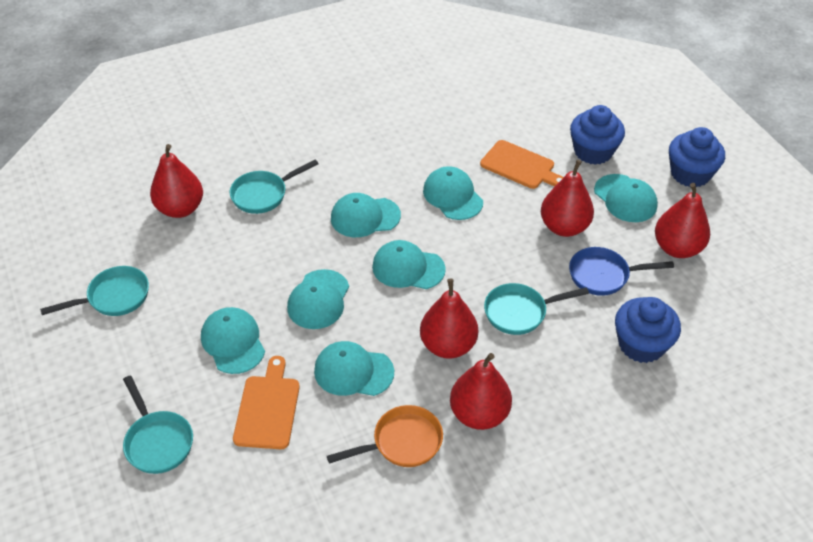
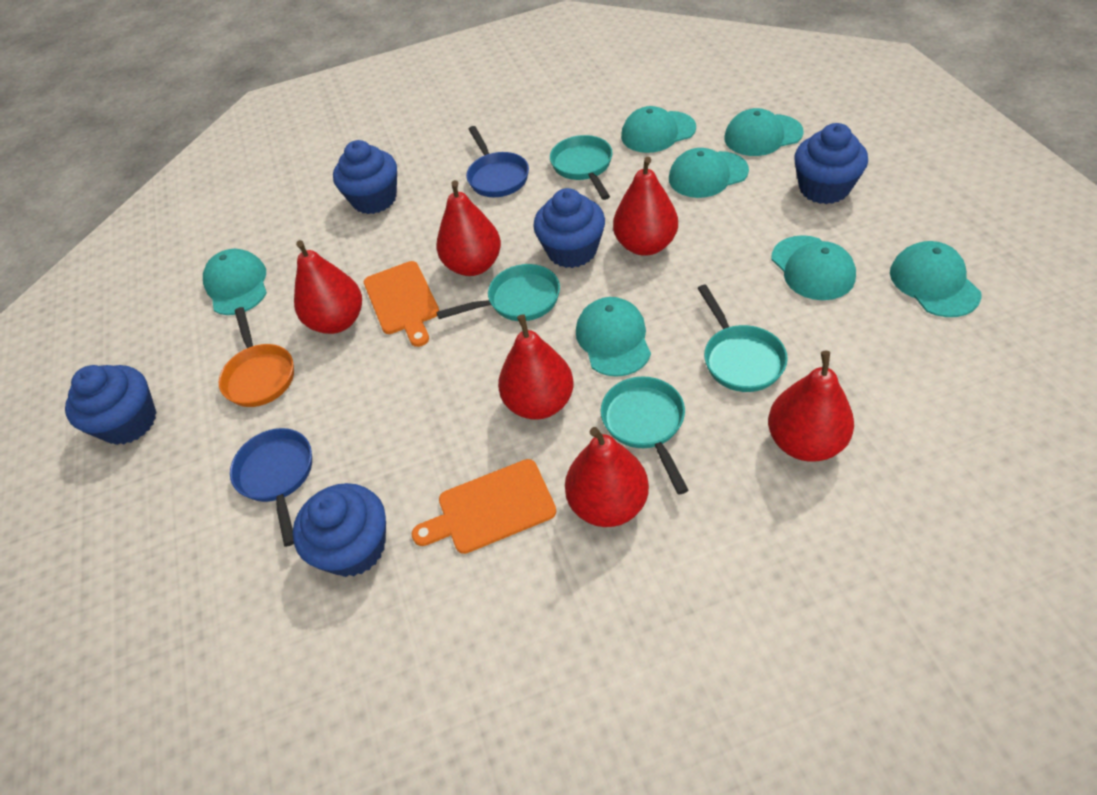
blue cupcake: 3 -> 5
blue pan: 1 -> 2
red pear: 5 -> 6

